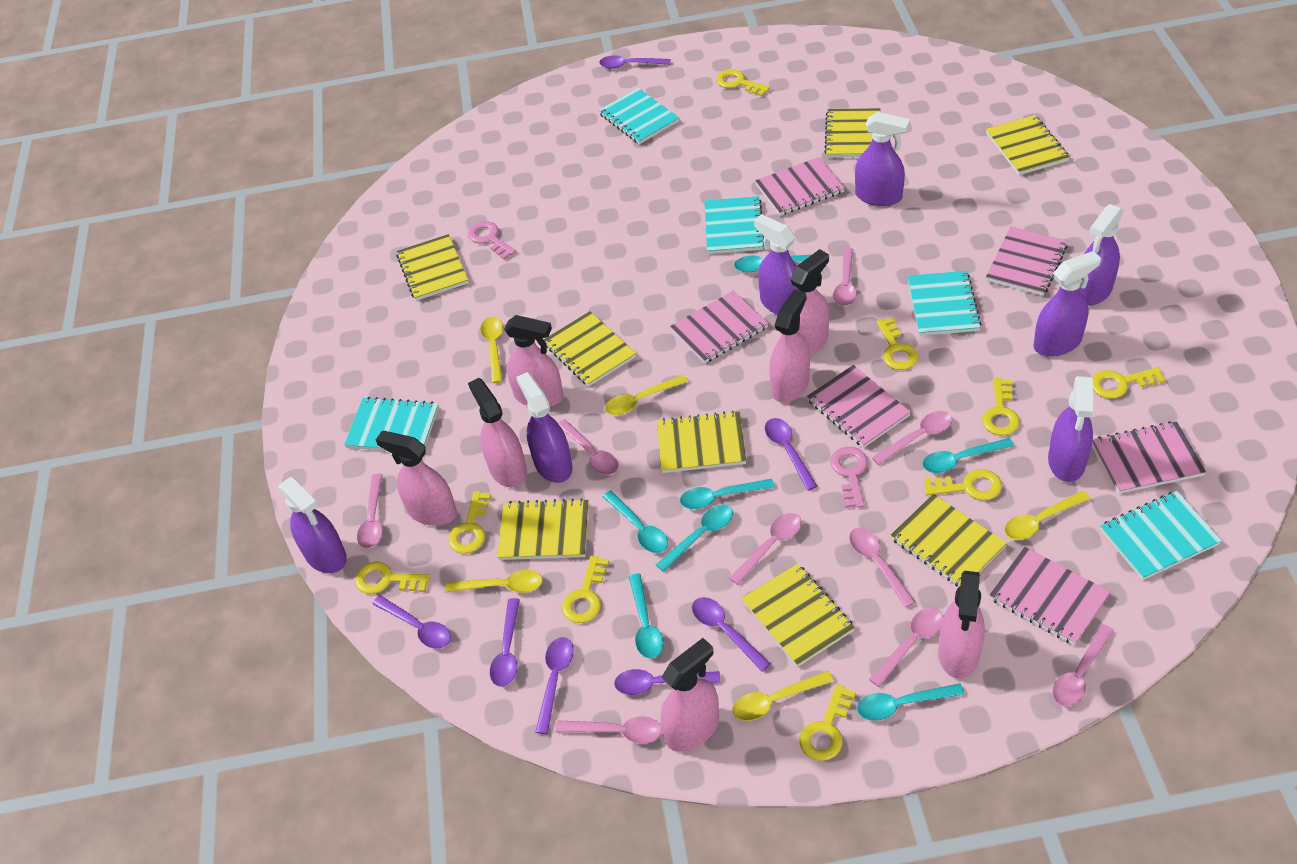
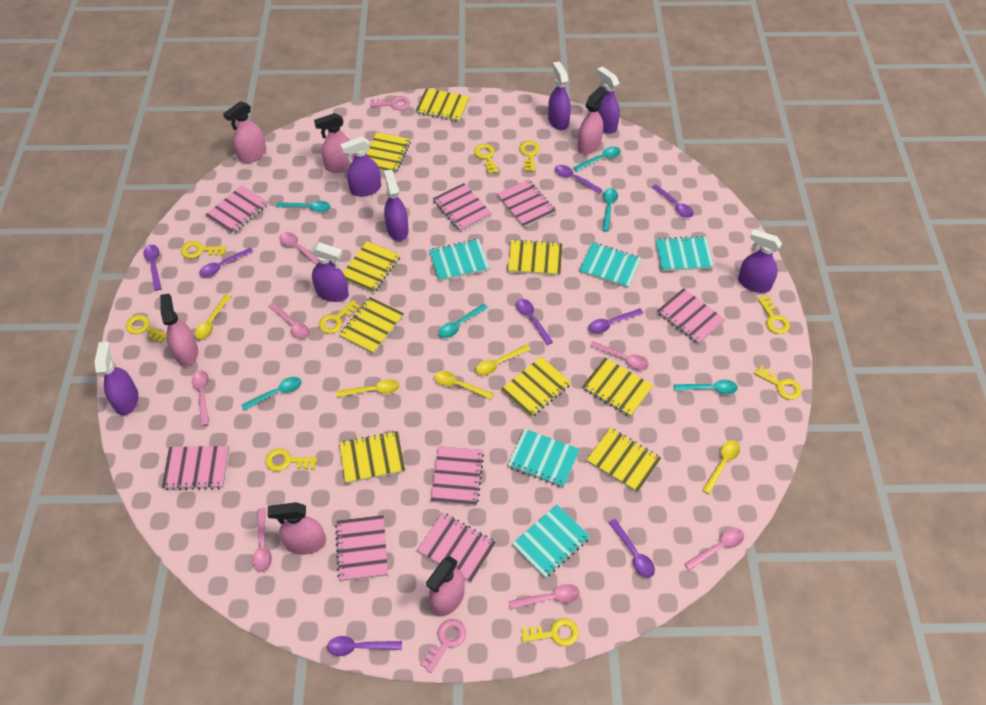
pink notebook: 6 -> 8
pink spoon: 9 -> 7
pink spray bottle: 7 -> 6
purple spoon: 7 -> 8
turquoise spoon: 7 -> 6
yellow notebook: 8 -> 9

